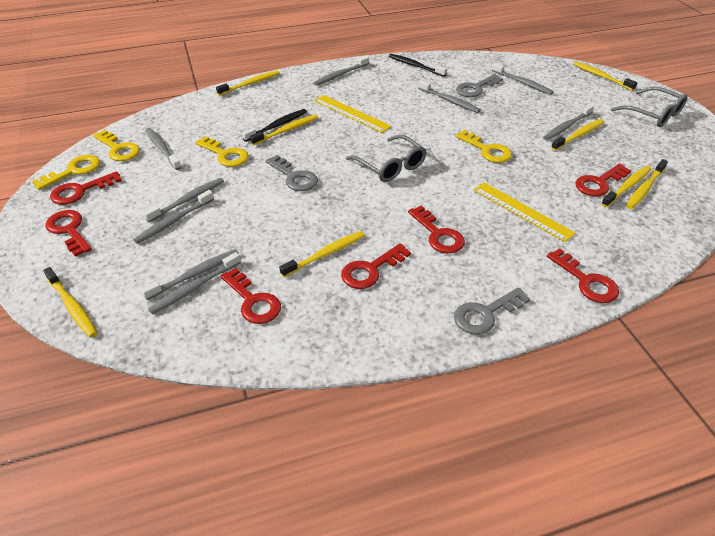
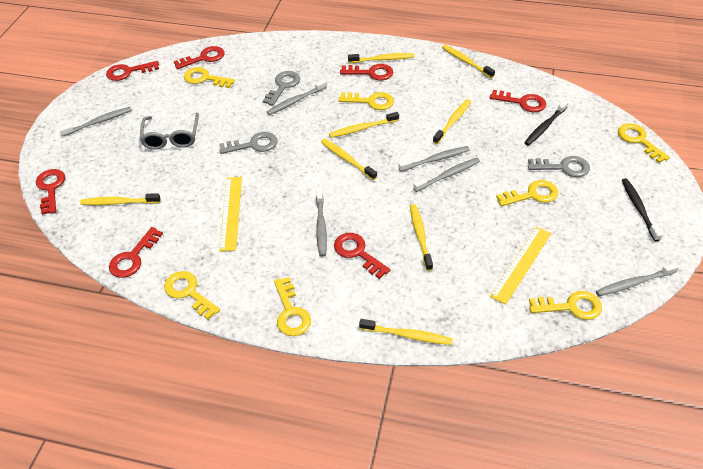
grey glasses: 2 -> 1
grey toothbrush: 9 -> 6
yellow key: 4 -> 7

